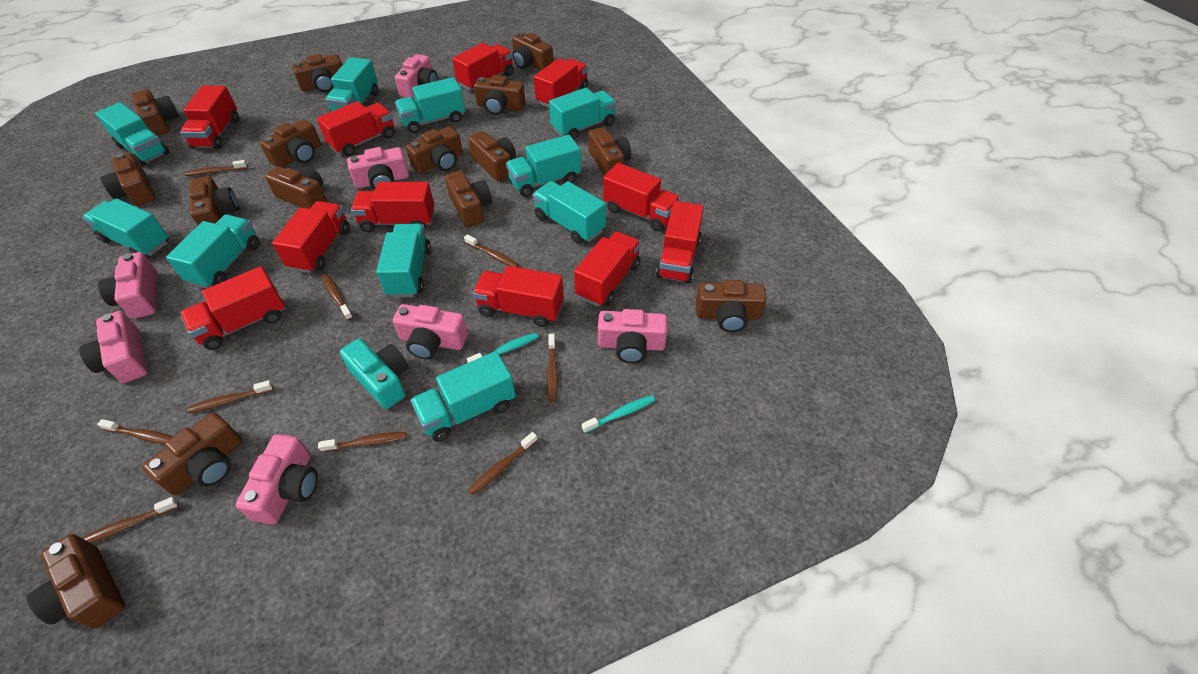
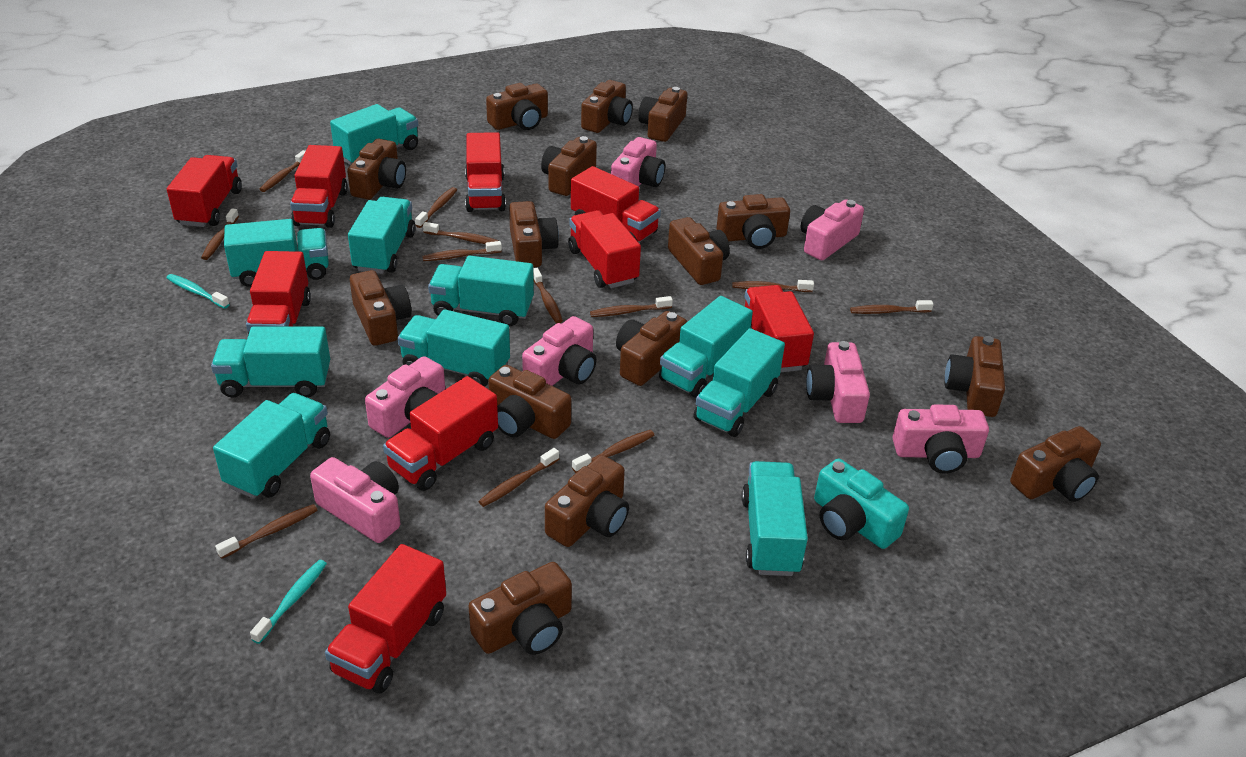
brown toothbrush: 9 -> 12
red truck: 11 -> 9

